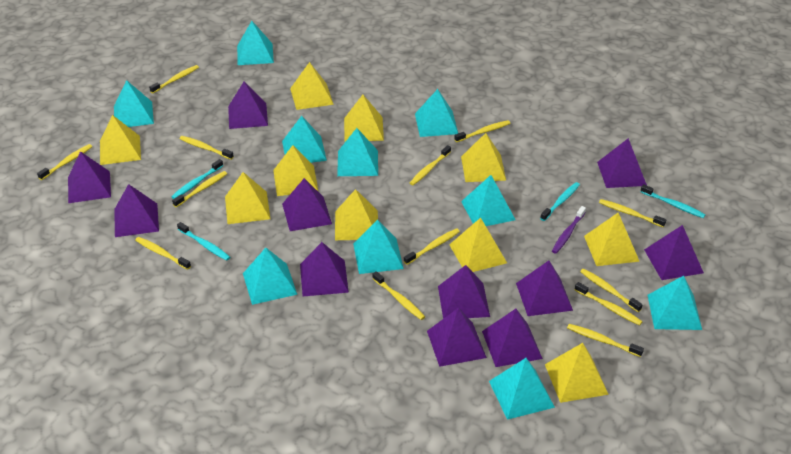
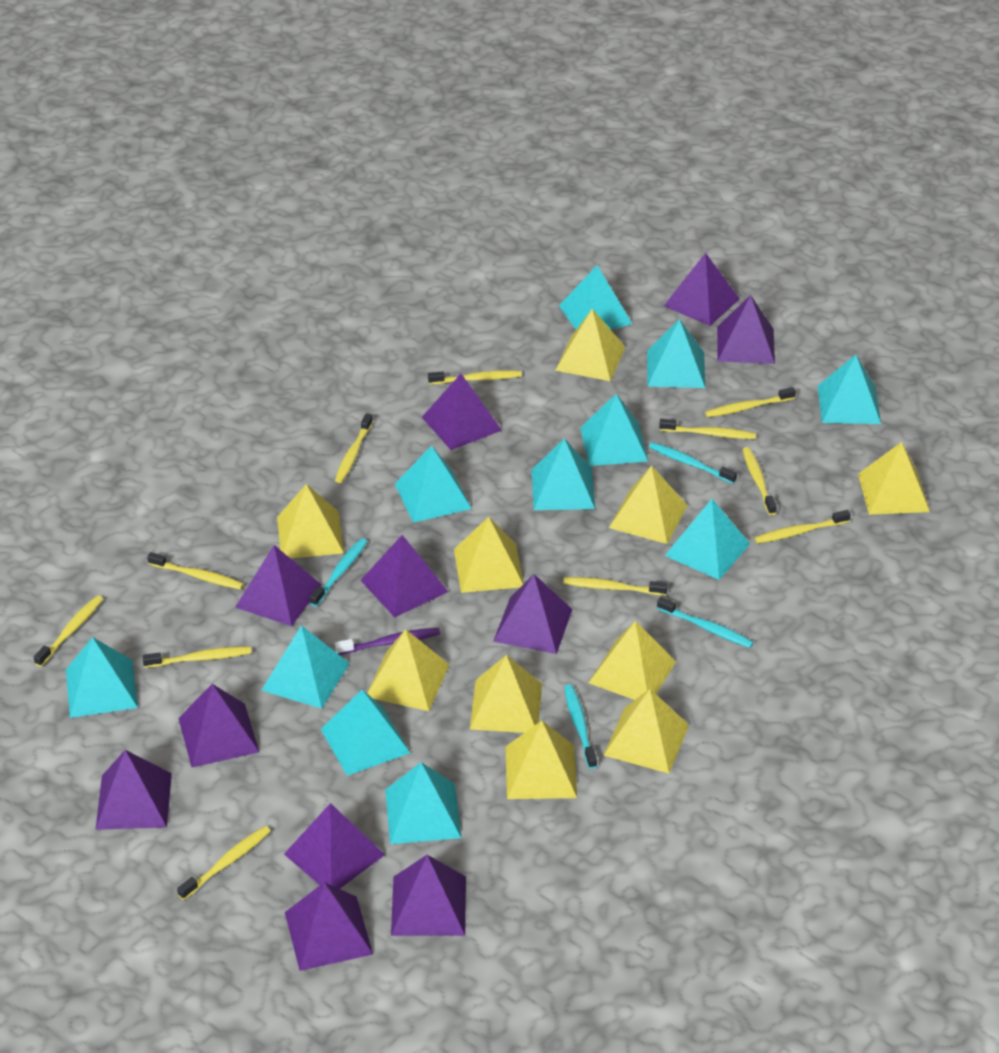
turquoise pyramid: 10 -> 11
yellow toothbrush: 13 -> 11

